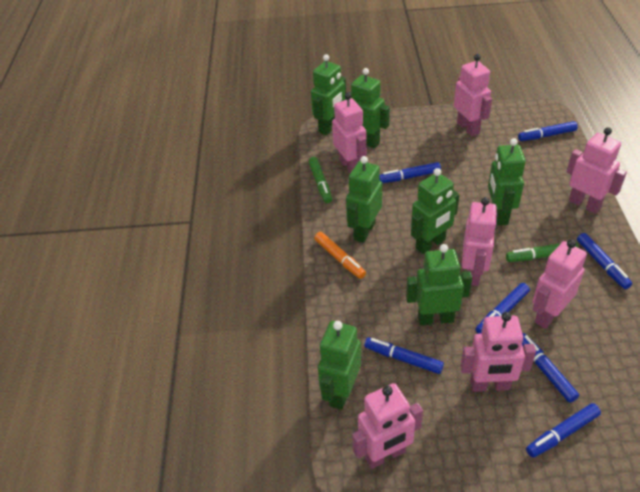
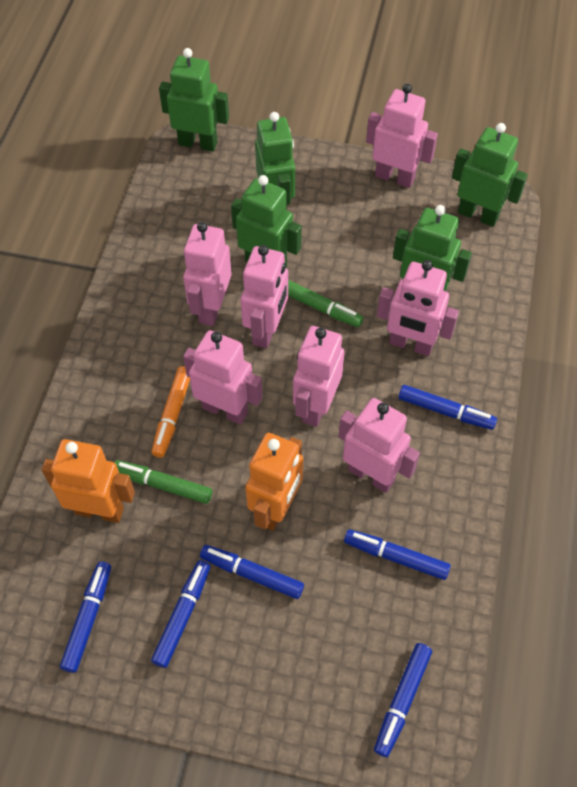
blue marker: 7 -> 6
green robot: 7 -> 5
orange robot: 0 -> 2

